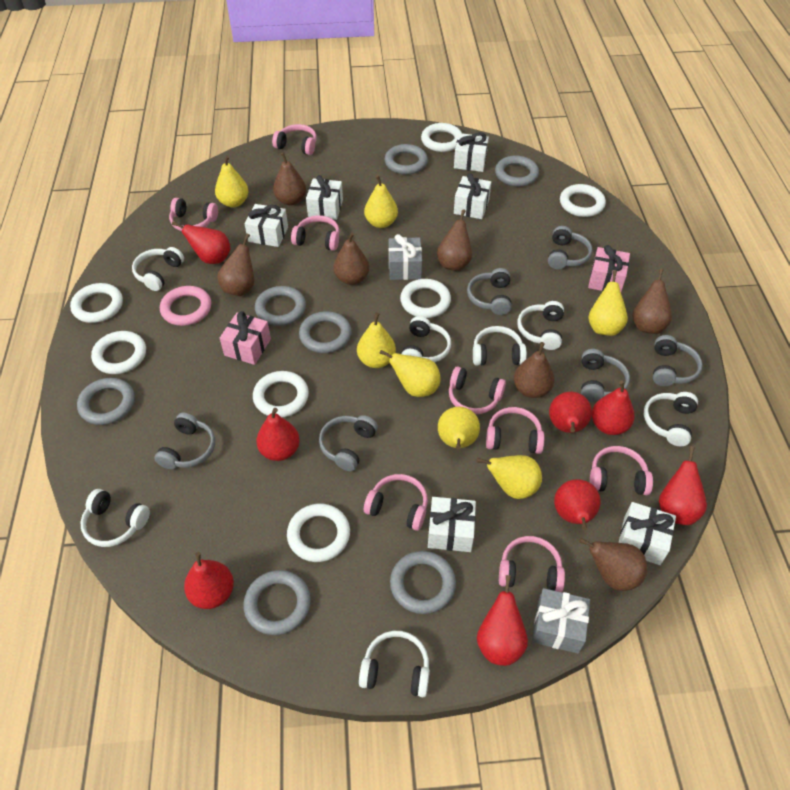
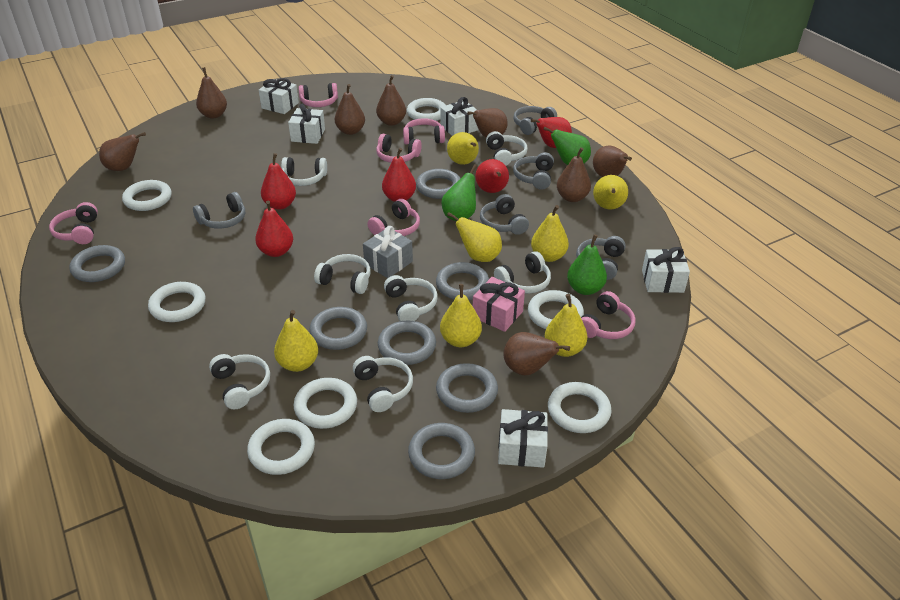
brown pear: 7 -> 8
green pear: 0 -> 3
grey gift: 2 -> 1
grey headphones: 6 -> 5
pink gift: 2 -> 1
pink headphones: 8 -> 6
pink ring: 1 -> 0
red pear: 8 -> 5
white gift: 6 -> 5

